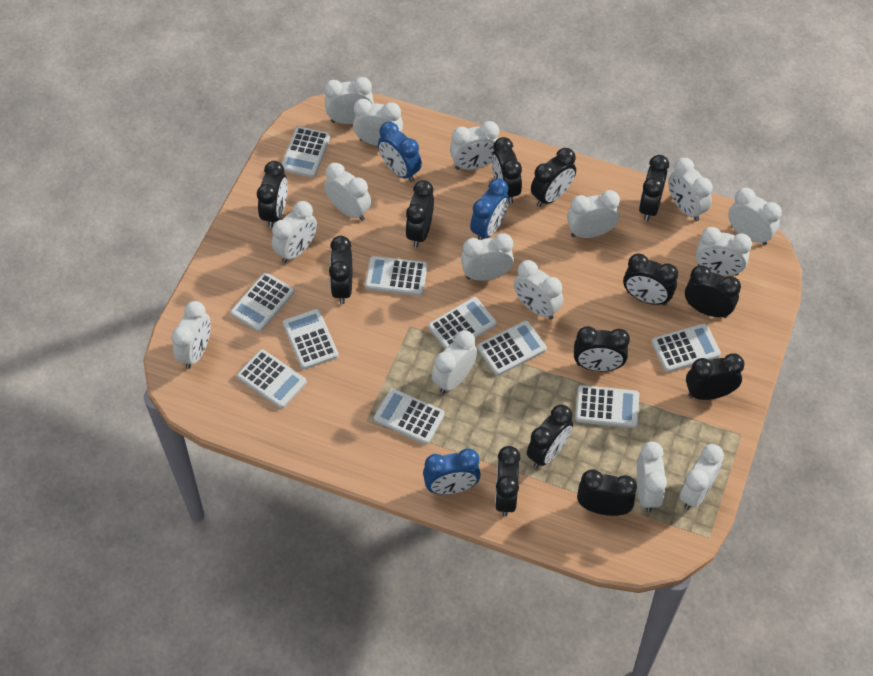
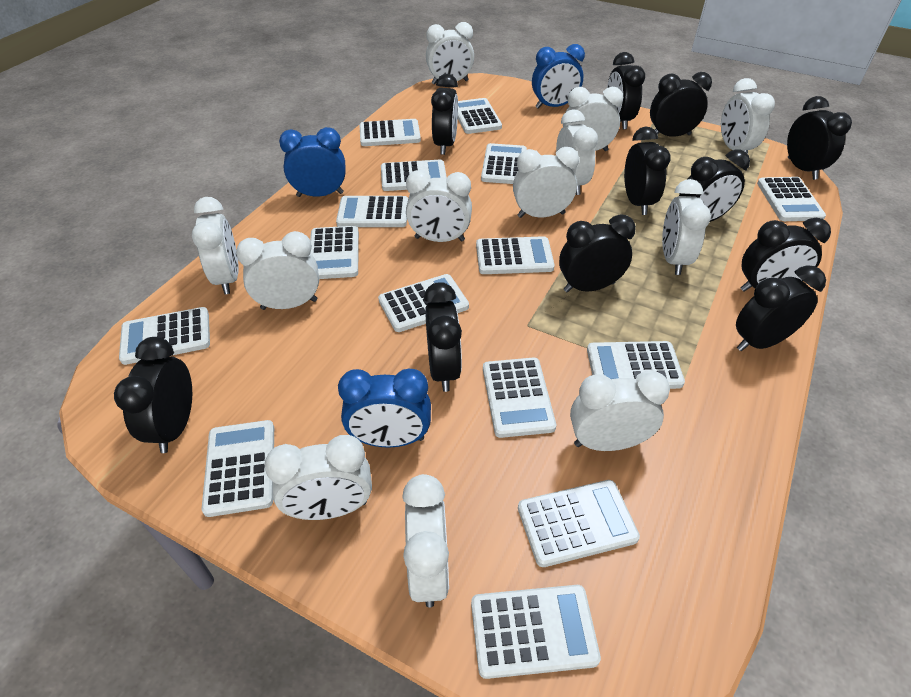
black clock: 13 -> 11
white calculator: 10 -> 15
white clock: 15 -> 12

